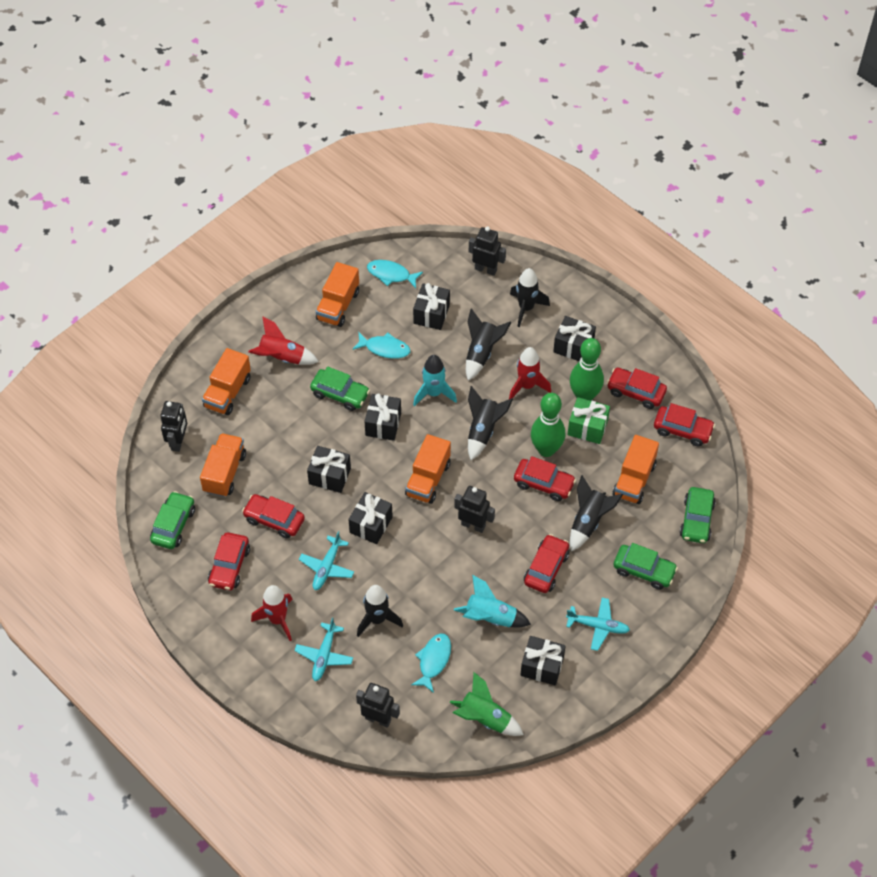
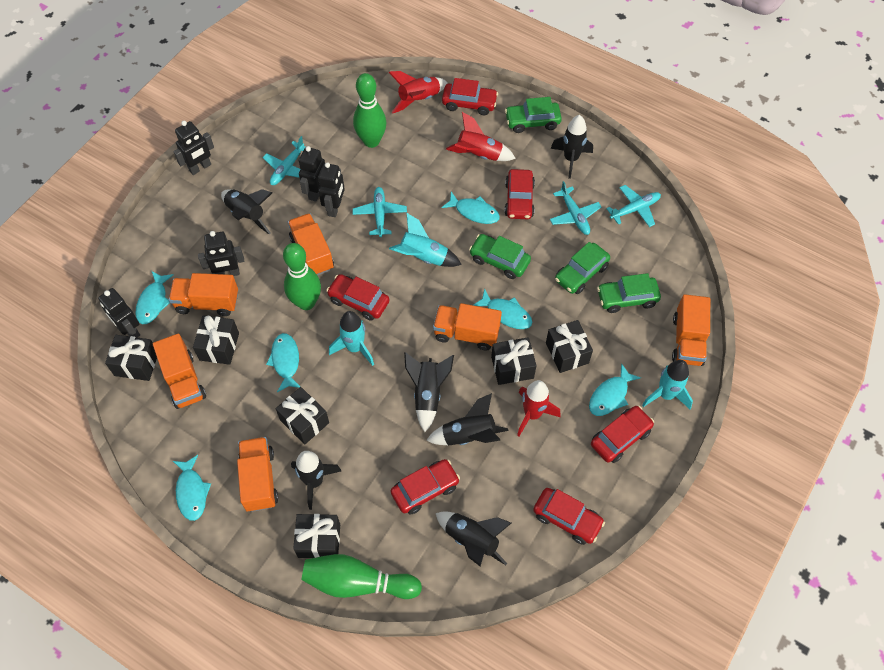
black robot: 4 -> 5
black rocket: 5 -> 6
green bowling pin: 2 -> 3
green gift: 1 -> 0
green rocket: 1 -> 0
orange truck: 5 -> 6
turquoise fish: 3 -> 6
turquoise plane: 3 -> 4
turquoise rocket: 2 -> 3

